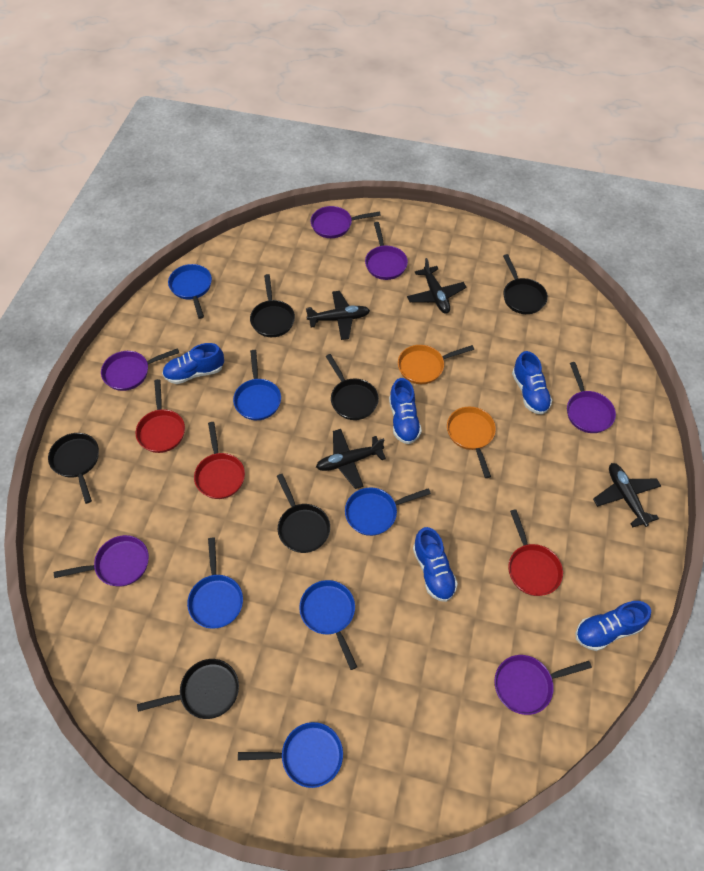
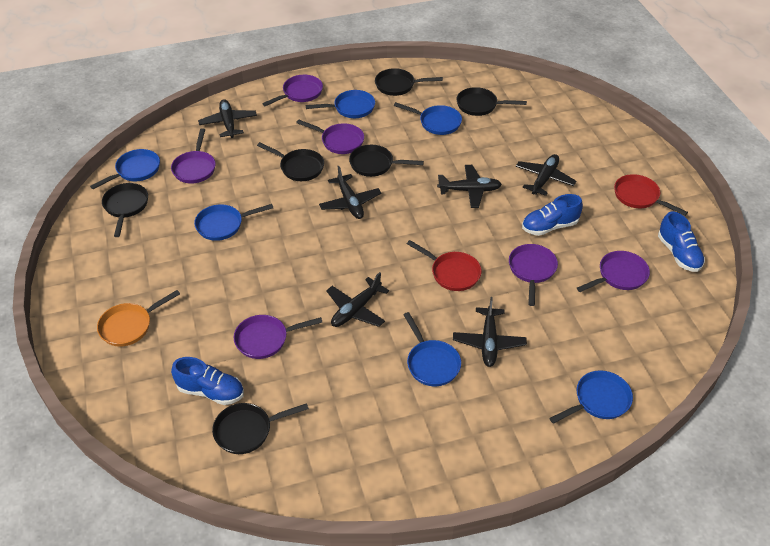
black plane: 4 -> 6
blue shoe: 5 -> 3
orange pan: 2 -> 1
red pan: 3 -> 2

